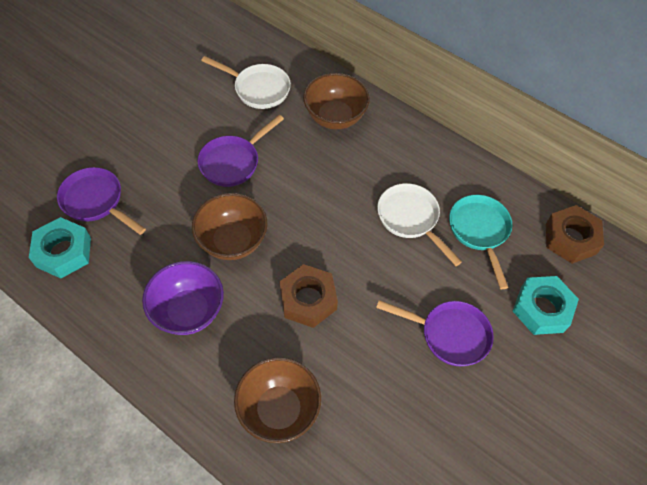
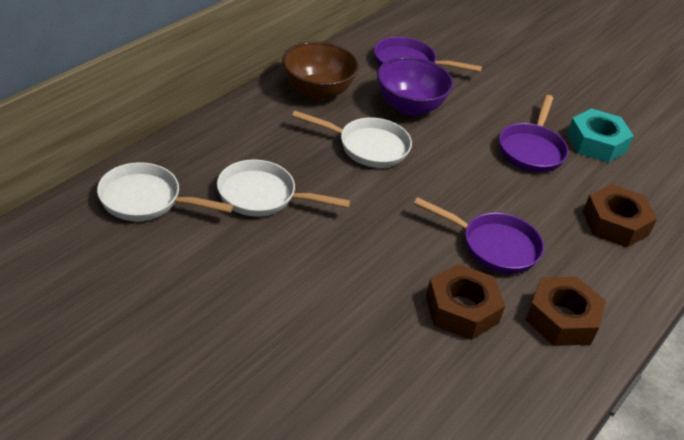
brown bowl: 3 -> 1
brown nut: 2 -> 3
turquoise nut: 2 -> 1
turquoise pan: 1 -> 0
white pan: 2 -> 3

